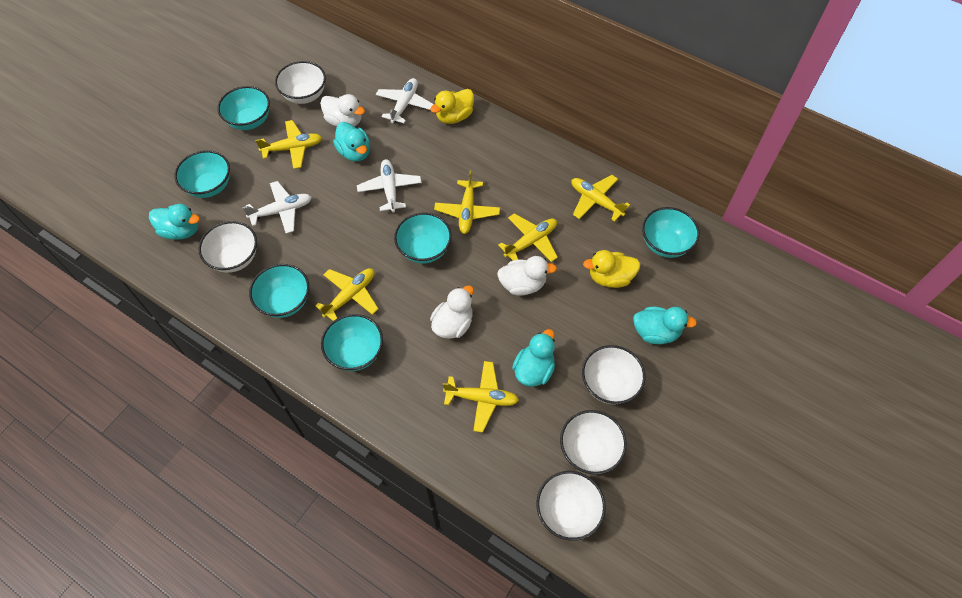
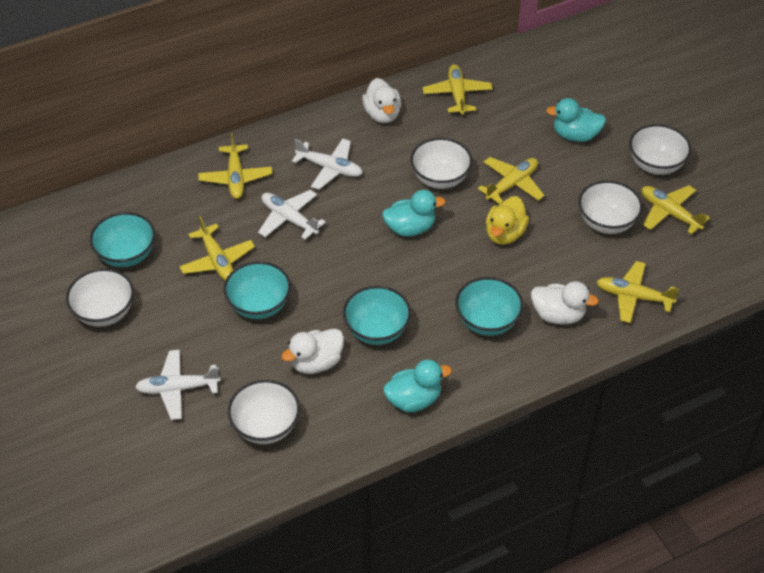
turquoise bowl: 6 -> 4
turquoise duck: 4 -> 3
yellow duck: 2 -> 1

